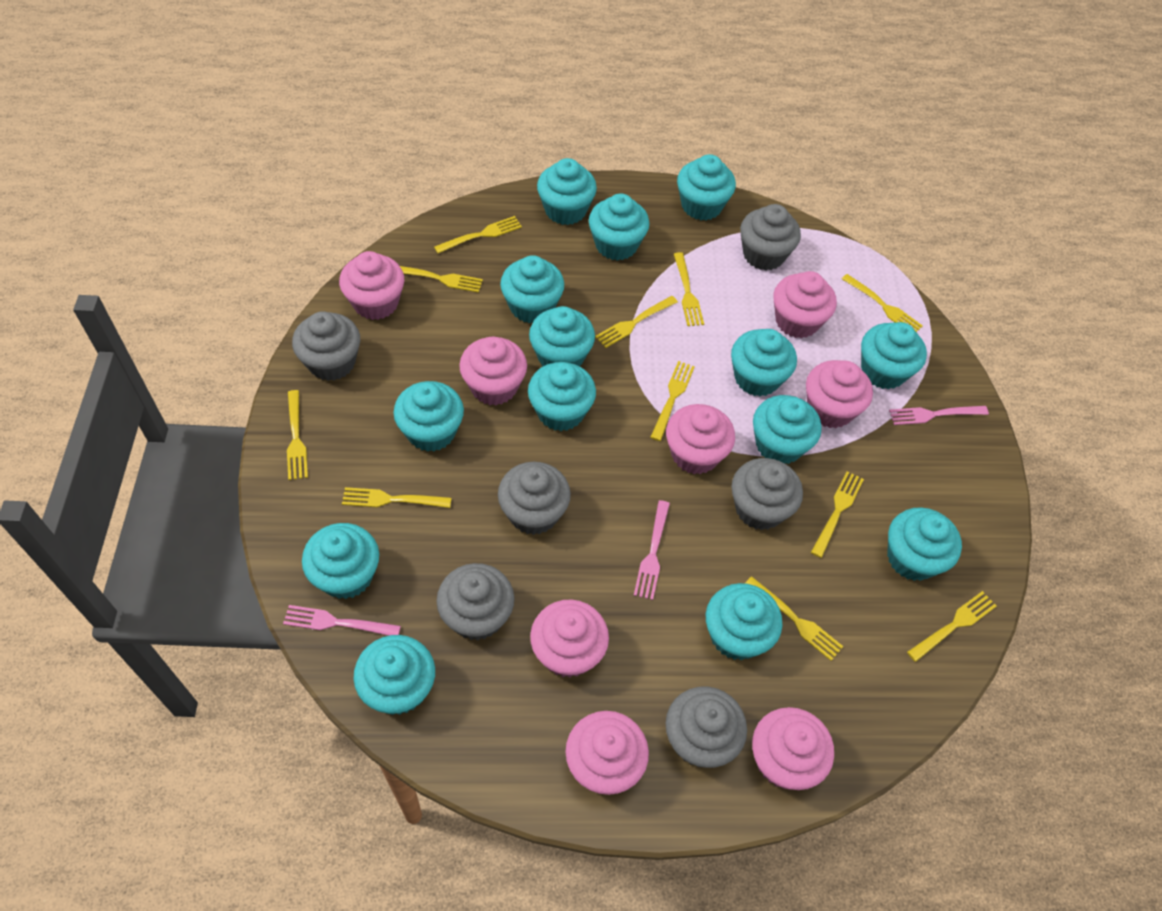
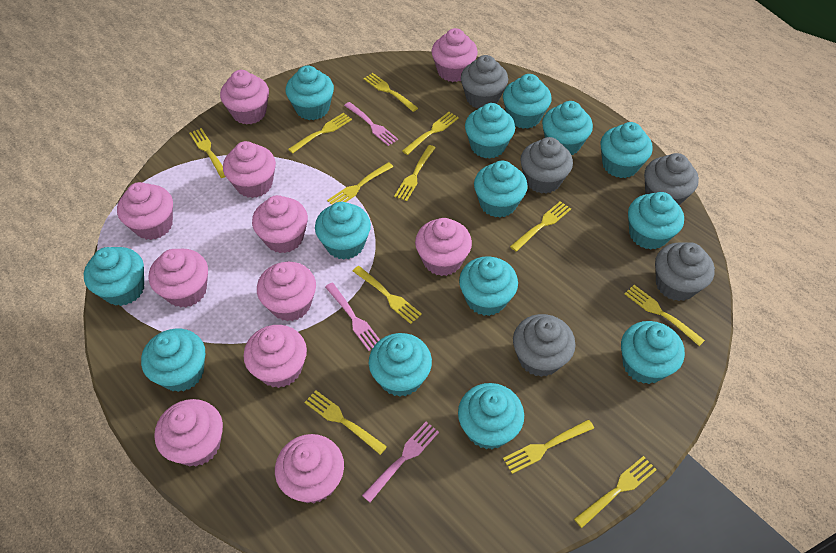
grey cupcake: 6 -> 5
pink cupcake: 8 -> 11
yellow fork: 11 -> 12

